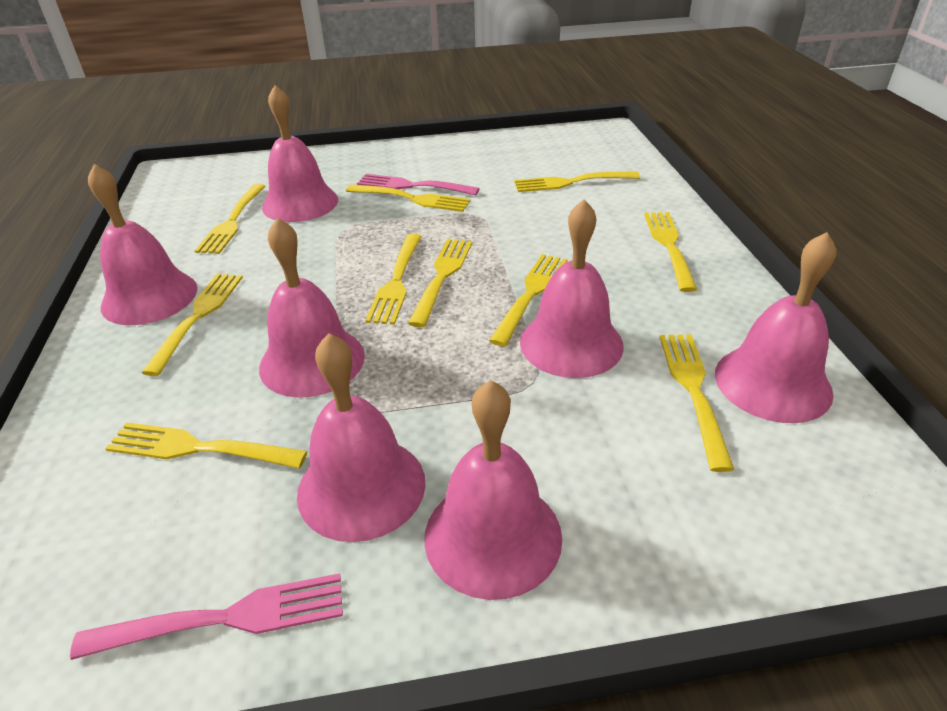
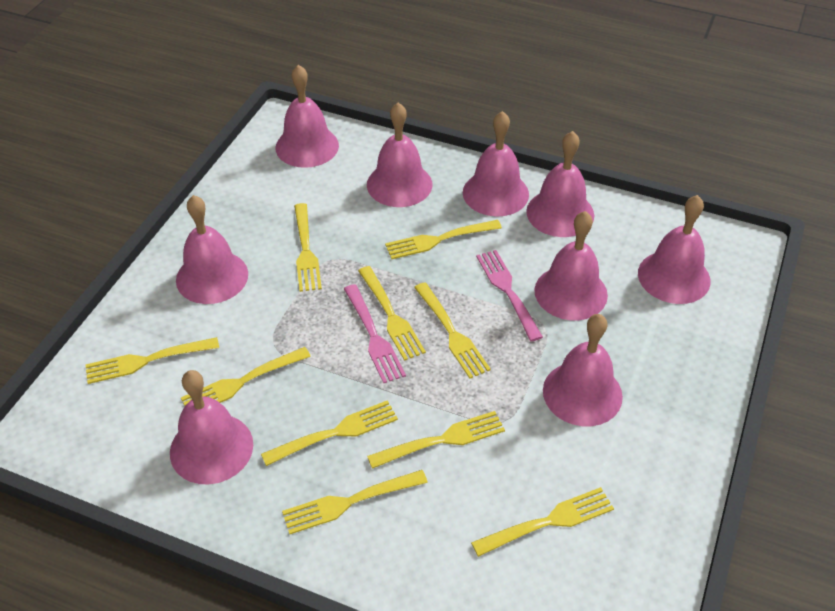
pink bell: 7 -> 9

